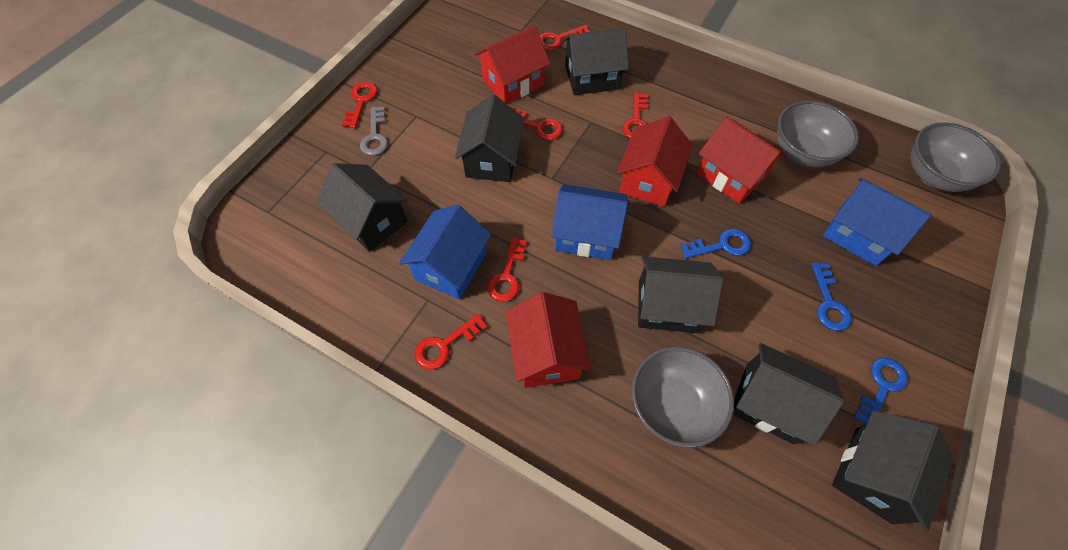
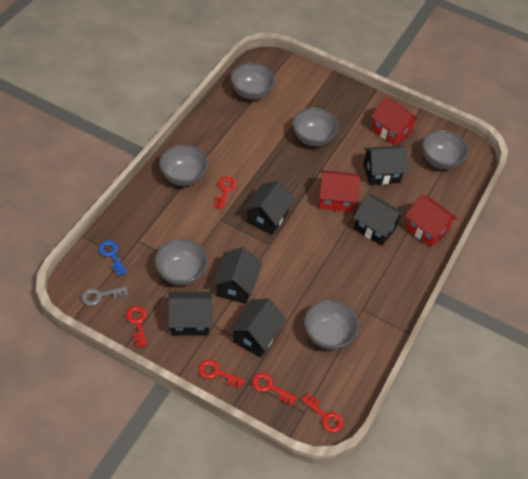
blue house: 3 -> 0
blue key: 3 -> 1
grey bowl: 3 -> 6
red house: 4 -> 3
red key: 6 -> 5

